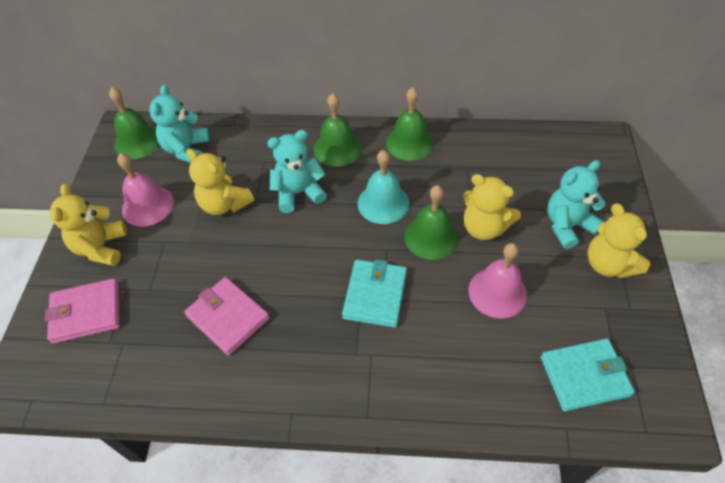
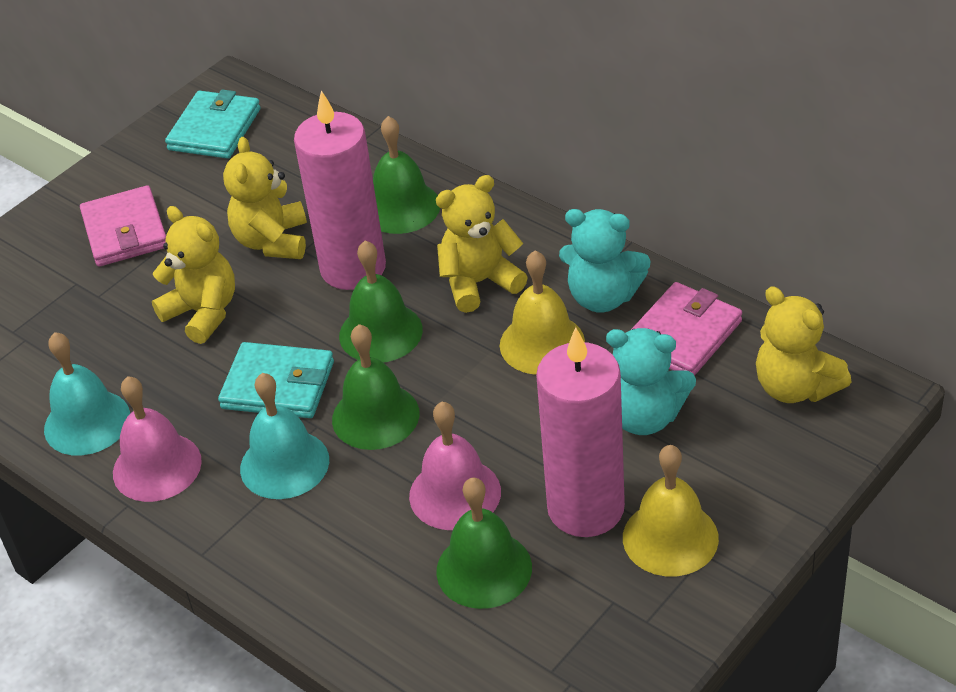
pink candle: 0 -> 2
turquoise bell: 1 -> 2
turquoise teddy bear: 3 -> 2
yellow bell: 0 -> 2

